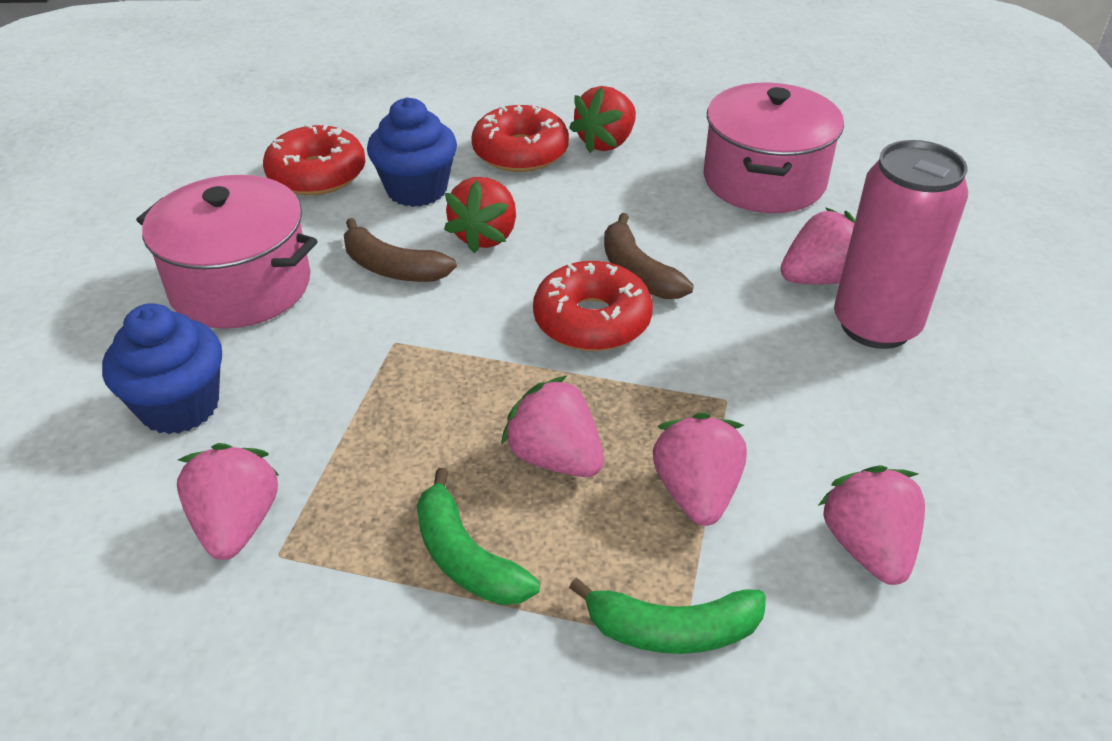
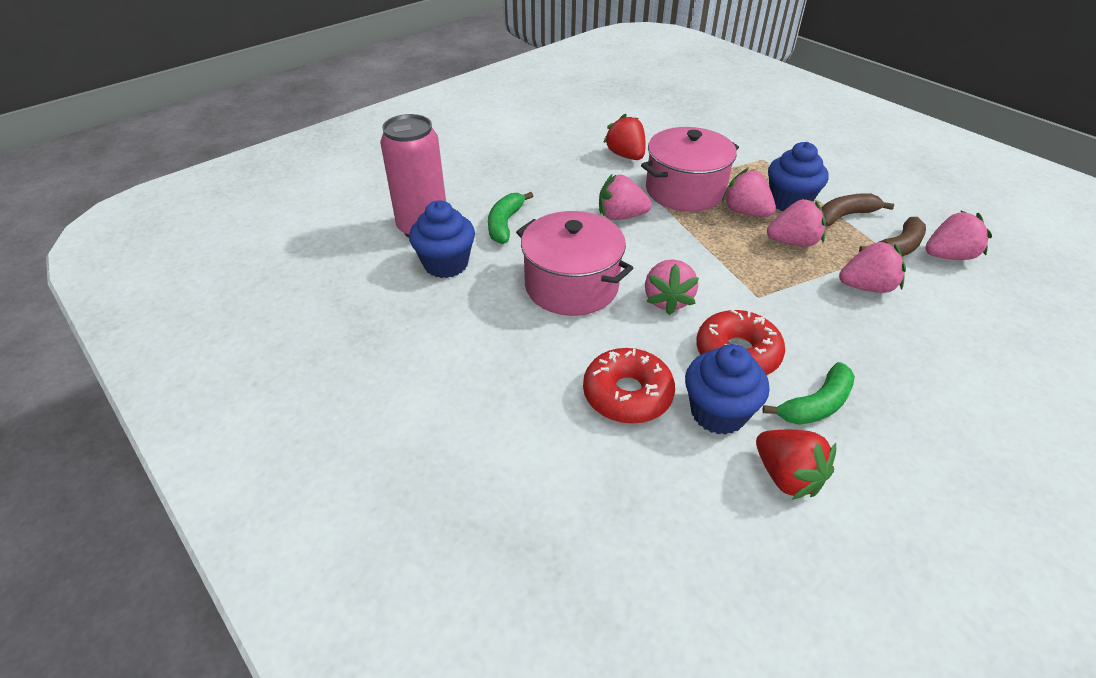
blue cupcake: 2 -> 3
pink strawberry: 5 -> 6
red donut: 3 -> 2

